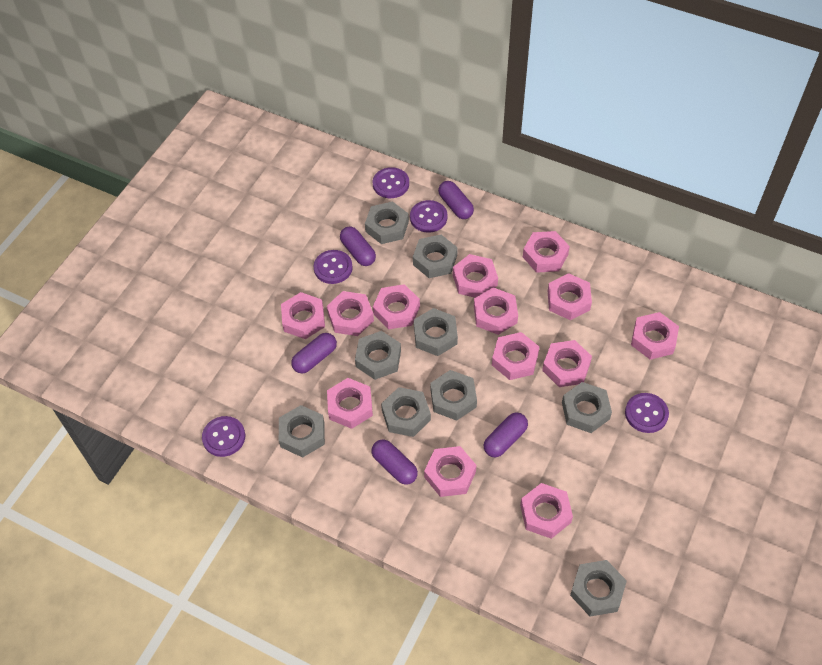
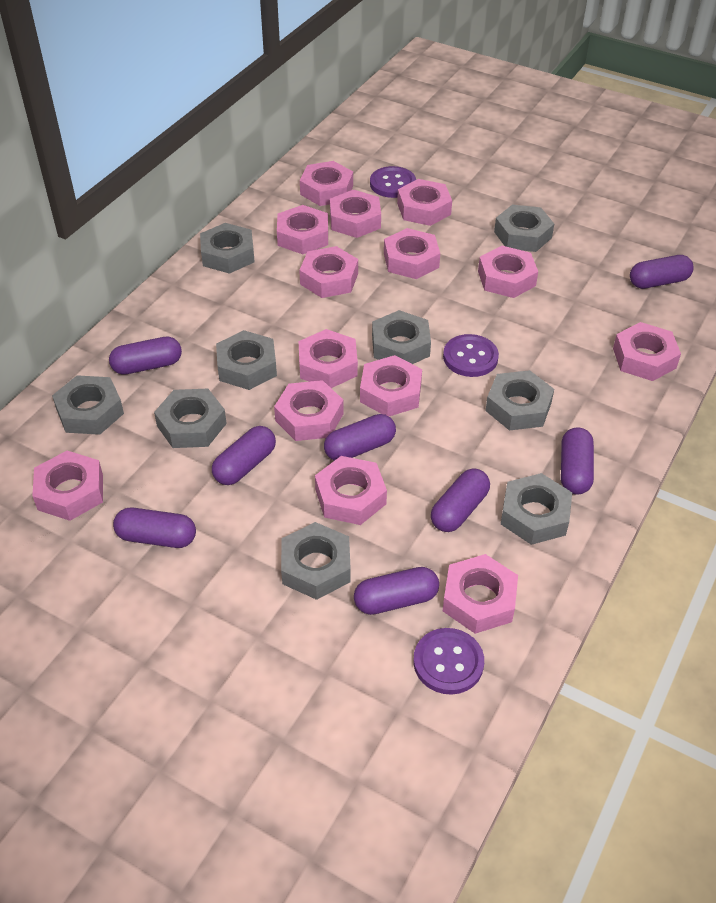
pink nut: 13 -> 14
purple button: 5 -> 3
purple capsule: 5 -> 8

